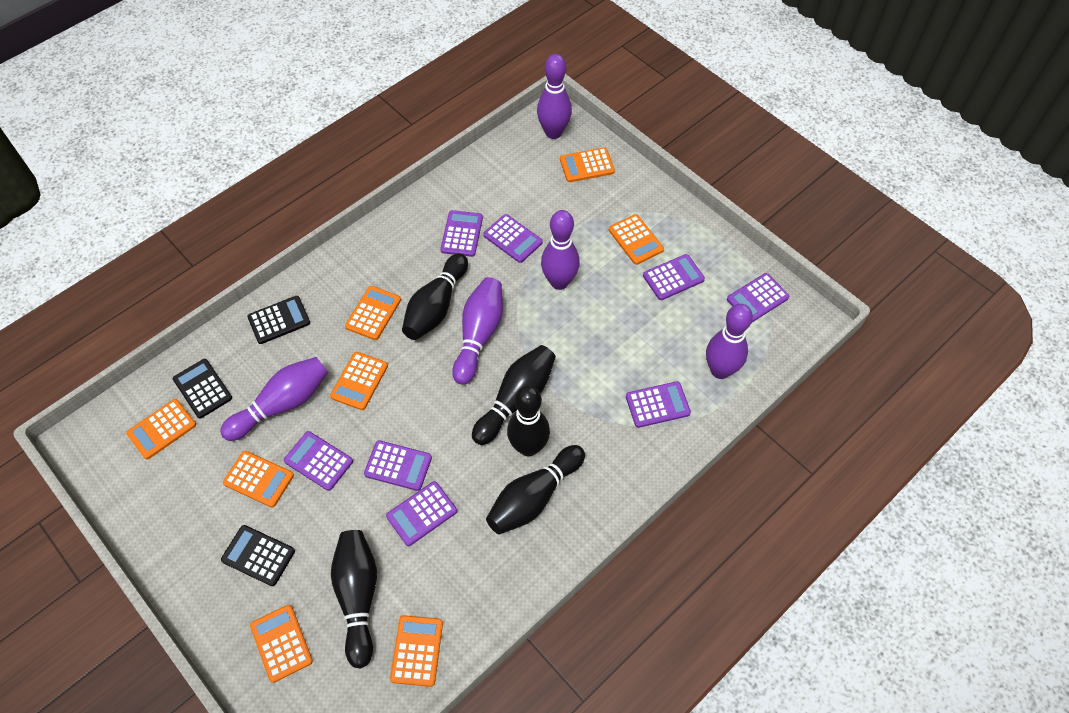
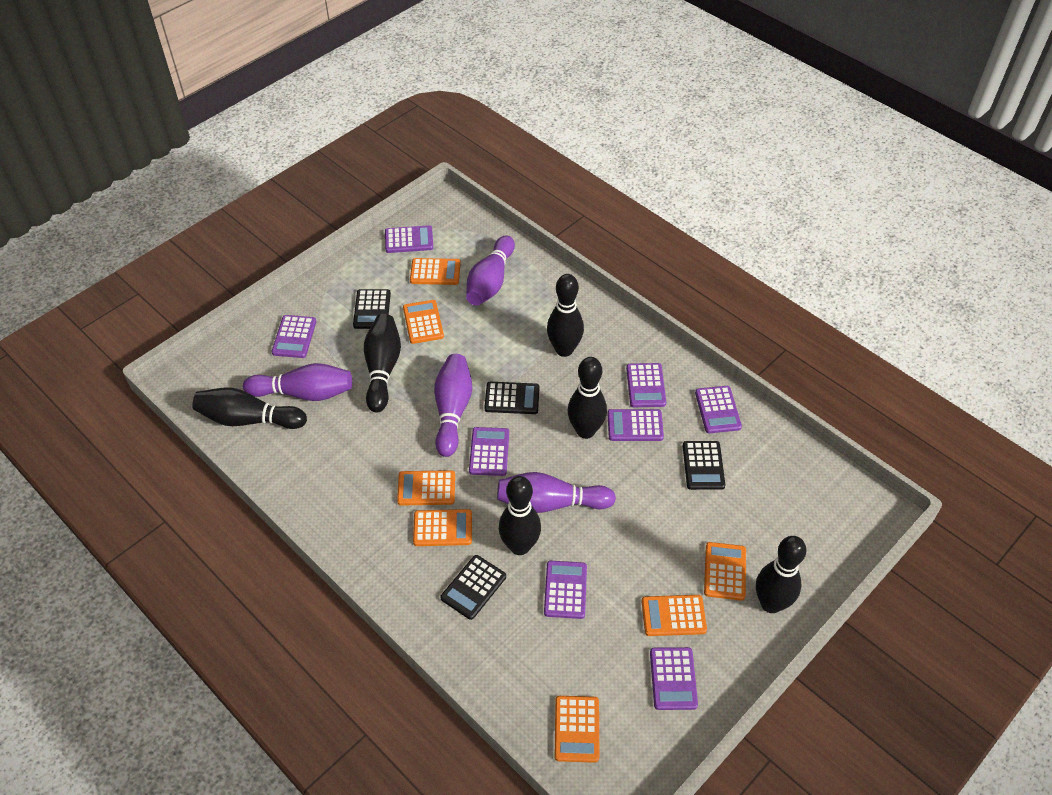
black bowling pin: 5 -> 6
black calculator: 3 -> 4
orange calculator: 8 -> 7
purple bowling pin: 5 -> 4

